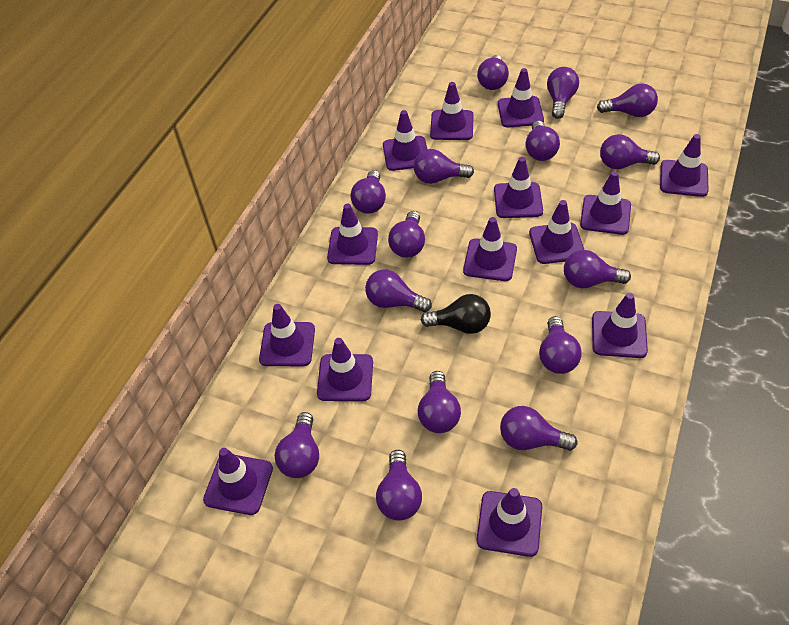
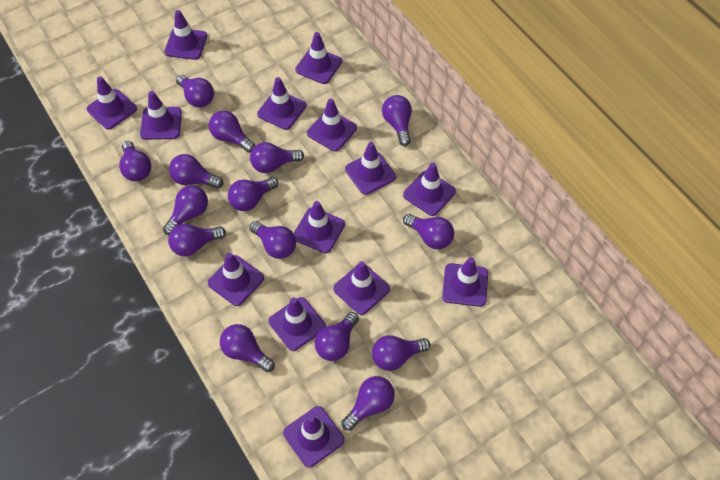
black light bulb: 1 -> 0

